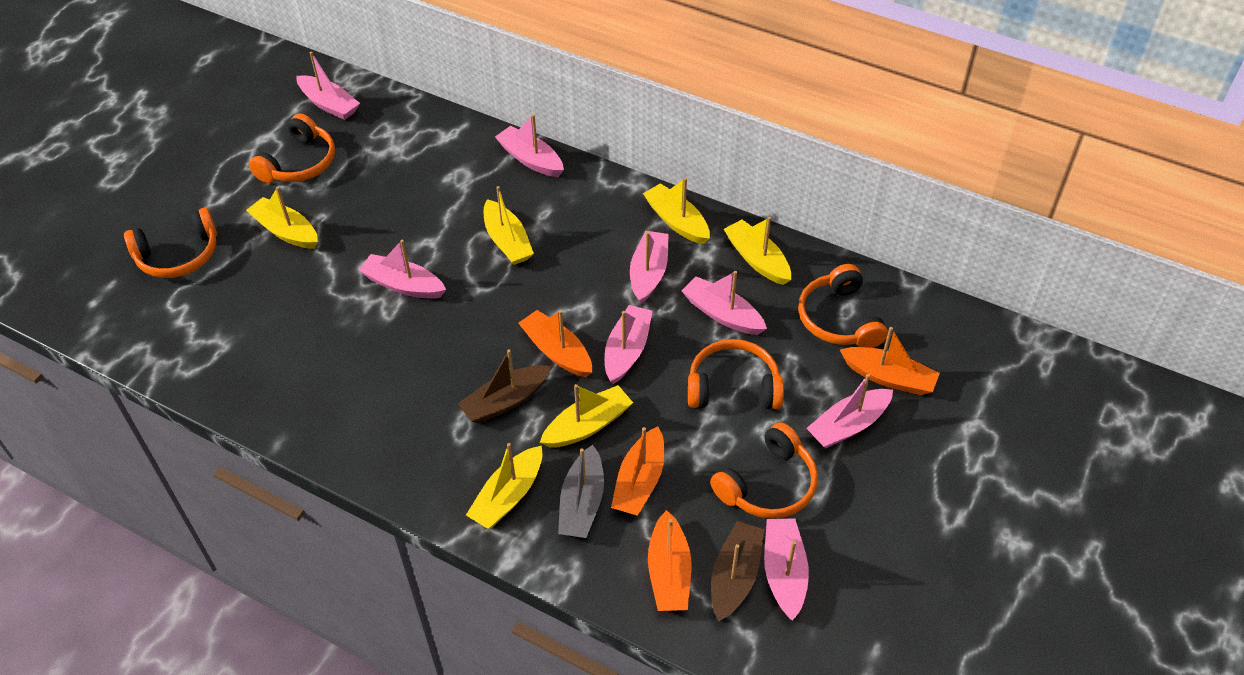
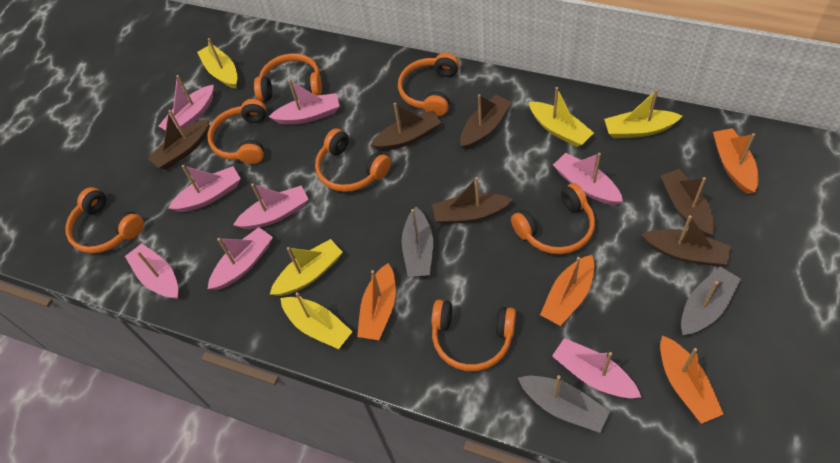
brown boat: 2 -> 6
grey boat: 1 -> 3
orange headphones: 5 -> 7
yellow boat: 6 -> 5

